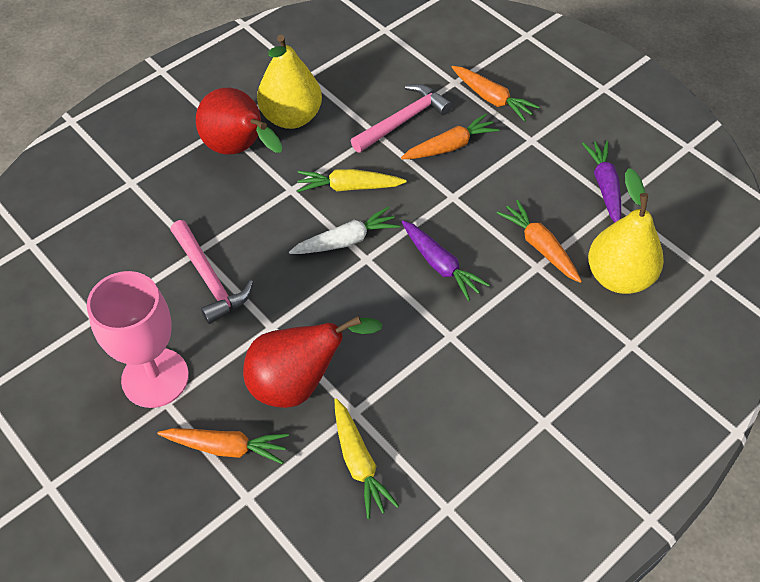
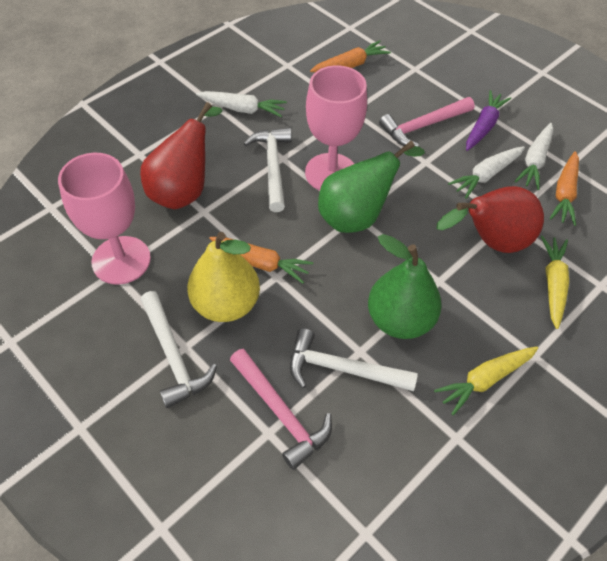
green pear: 0 -> 2
orange carrot: 4 -> 3
pink goblet: 1 -> 2
purple carrot: 2 -> 1
white carrot: 1 -> 3
white hammer: 0 -> 3
yellow pear: 2 -> 1

